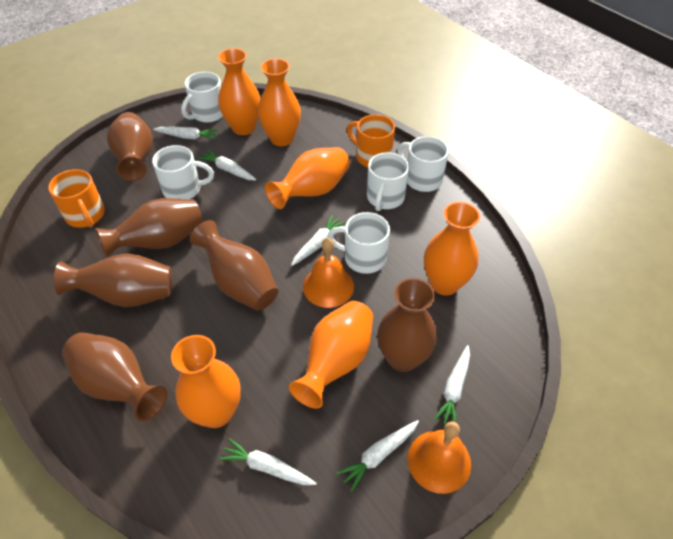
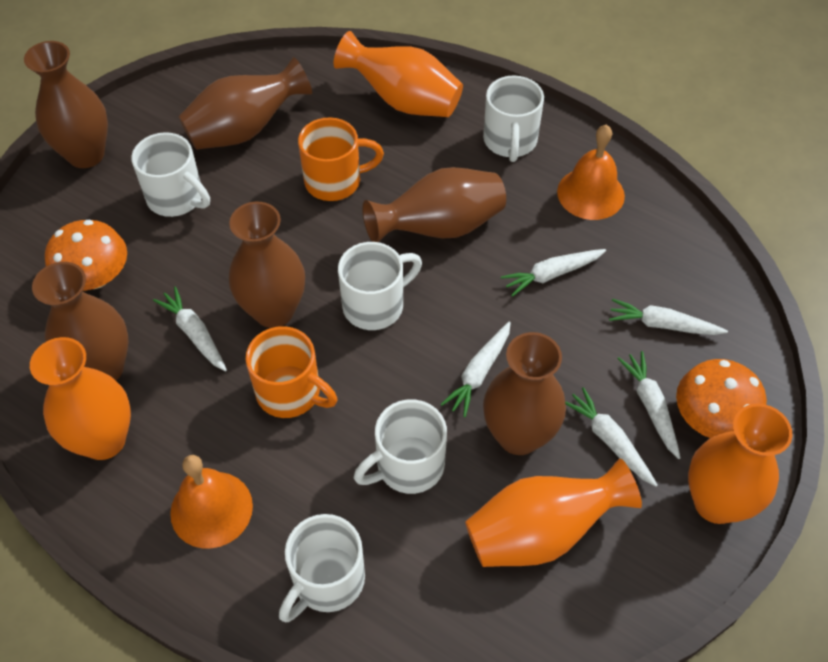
orange mushroom: 0 -> 2
orange vase: 6 -> 4

